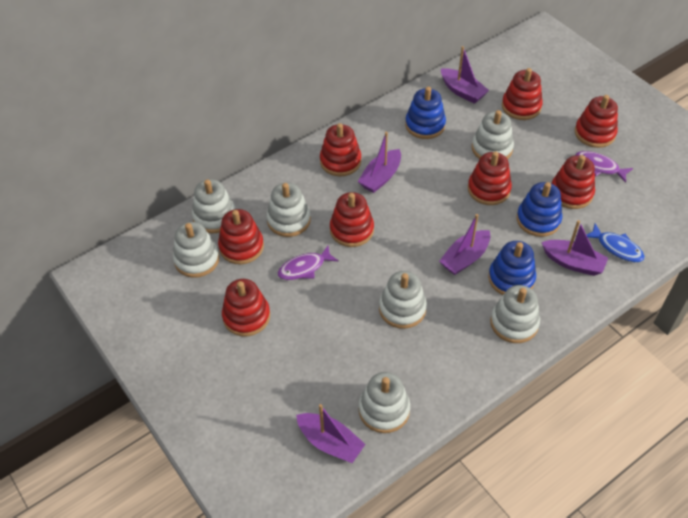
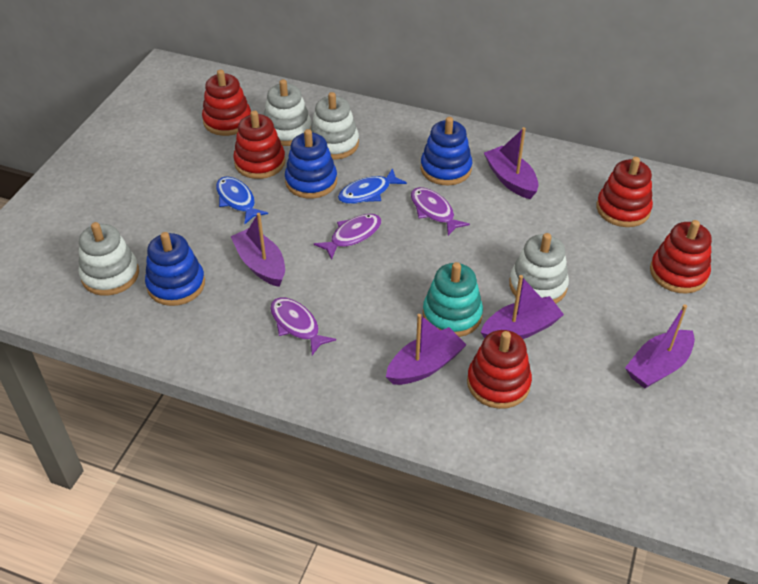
blue fish: 1 -> 2
purple fish: 2 -> 3
red stacking toy: 8 -> 5
turquoise stacking toy: 0 -> 1
white stacking toy: 7 -> 4

